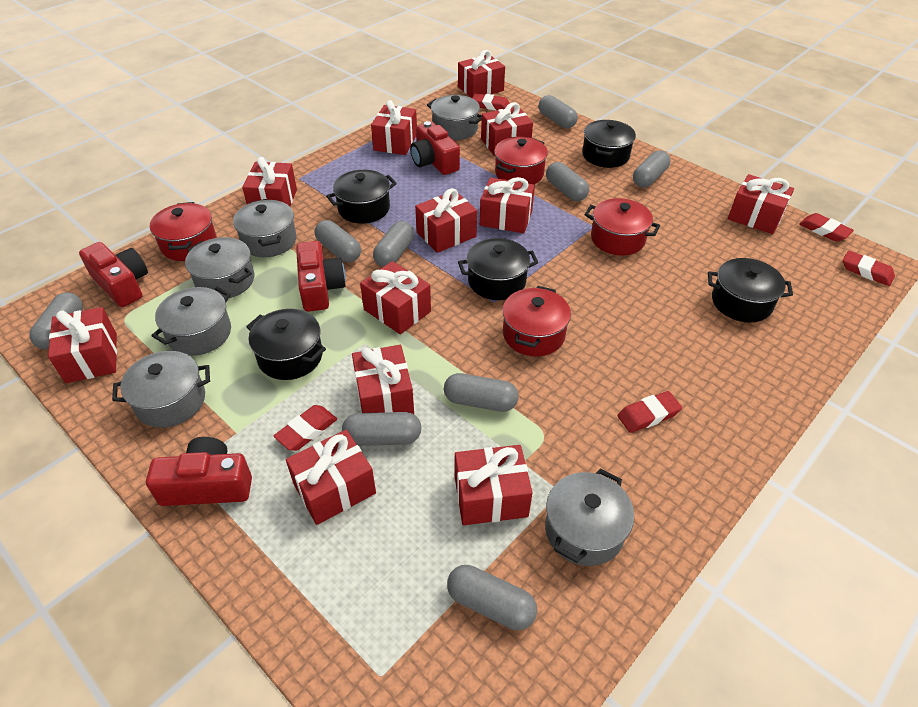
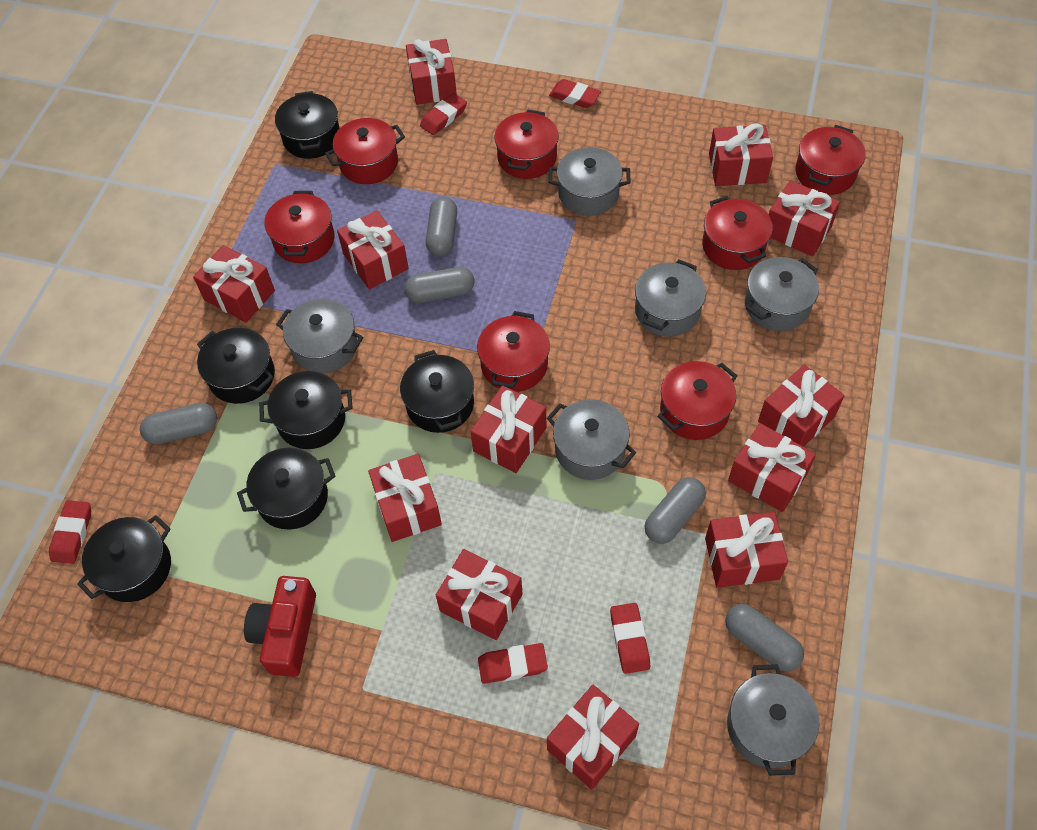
black pot: 5 -> 6
grey capsule: 9 -> 5
red camera: 4 -> 1
red pot: 4 -> 7

